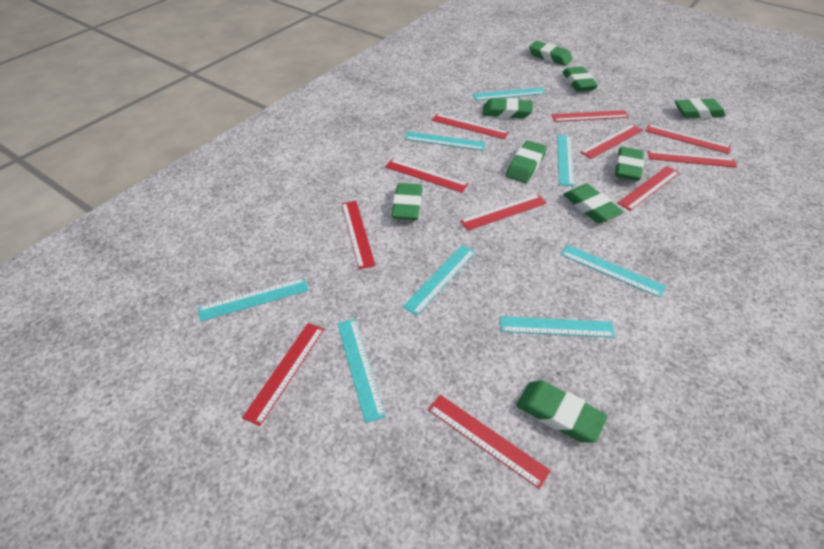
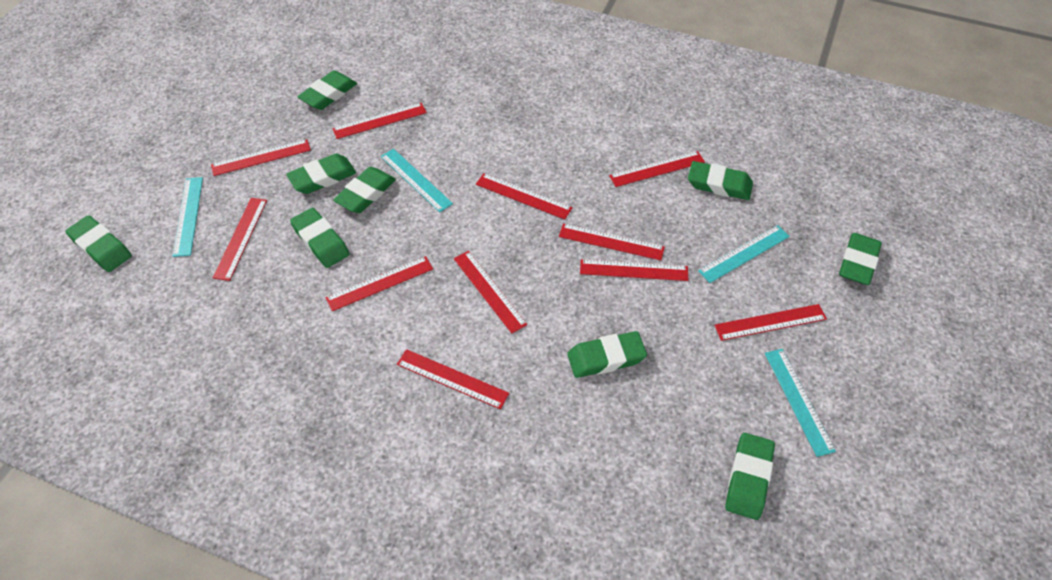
turquoise ruler: 8 -> 4

